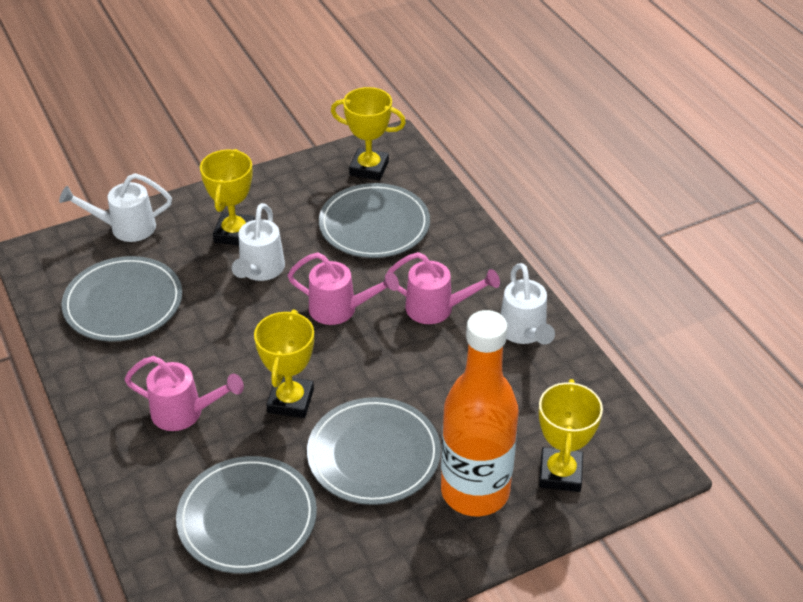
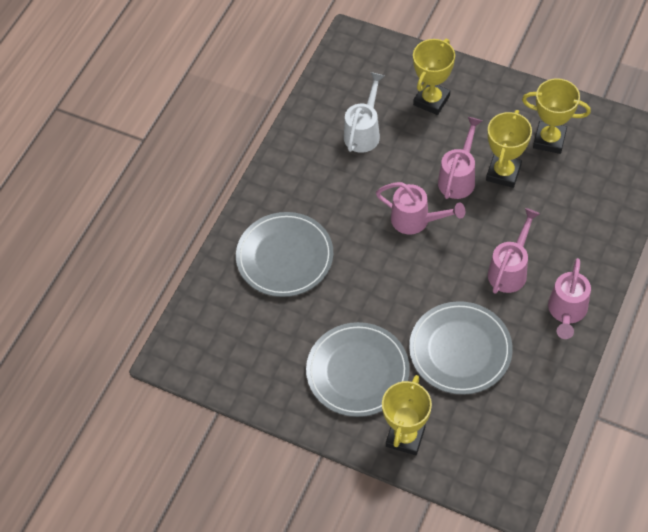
grey plate: 4 -> 3
orange bottle: 1 -> 0
pink watering can: 3 -> 4
white watering can: 3 -> 1

